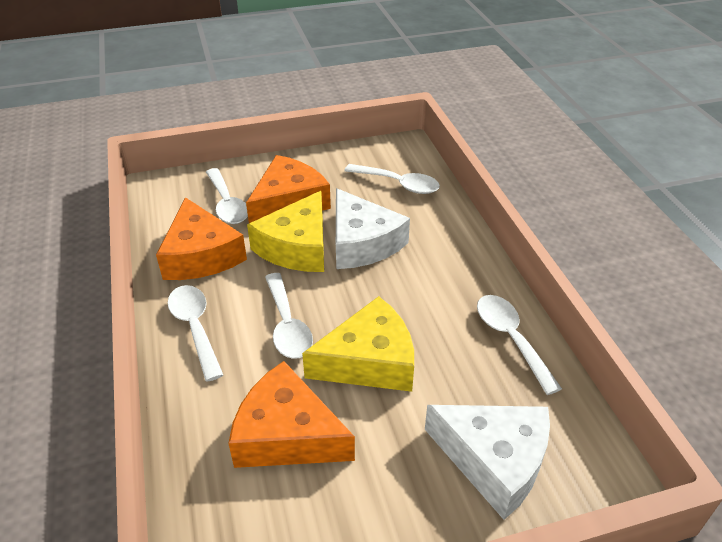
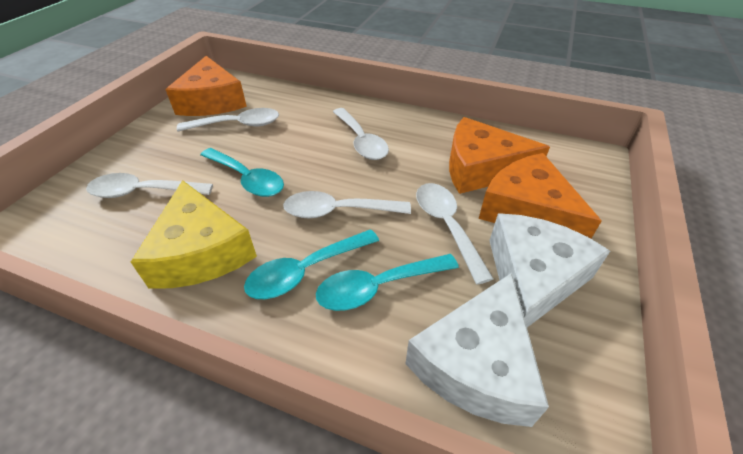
turquoise spoon: 0 -> 3
yellow cheese: 2 -> 1

